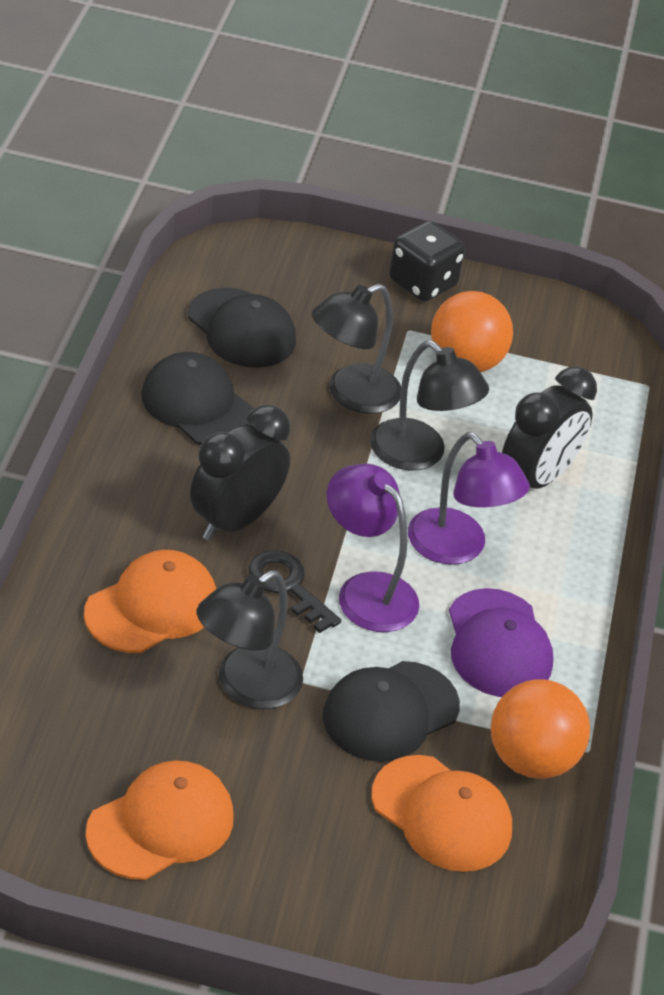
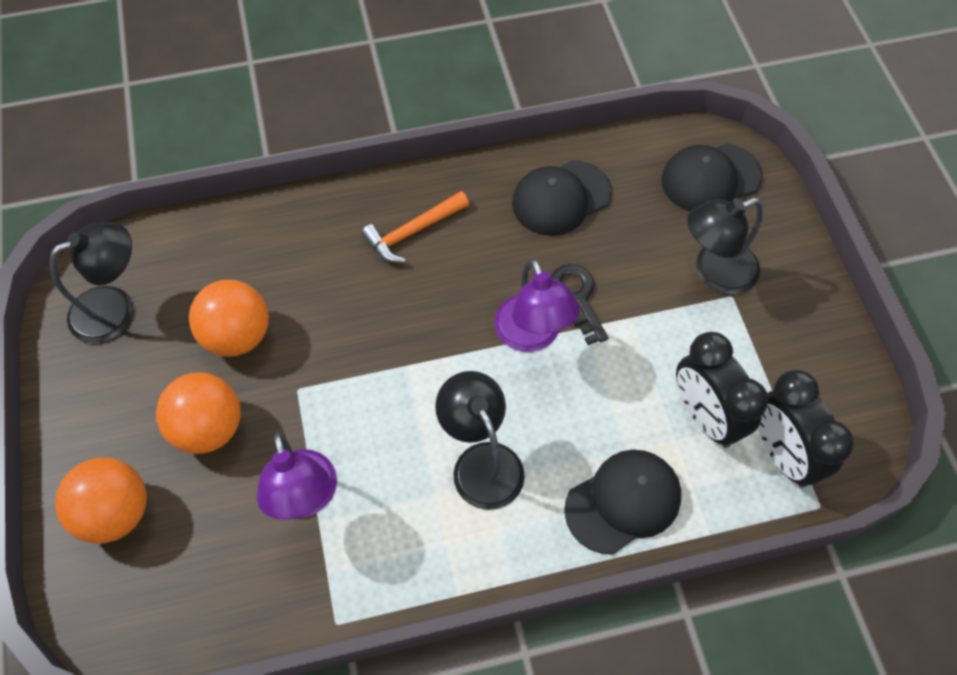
black dice: 1 -> 0
orange ball: 2 -> 3
orange cap: 3 -> 0
orange hammer: 0 -> 1
purple cap: 1 -> 0

